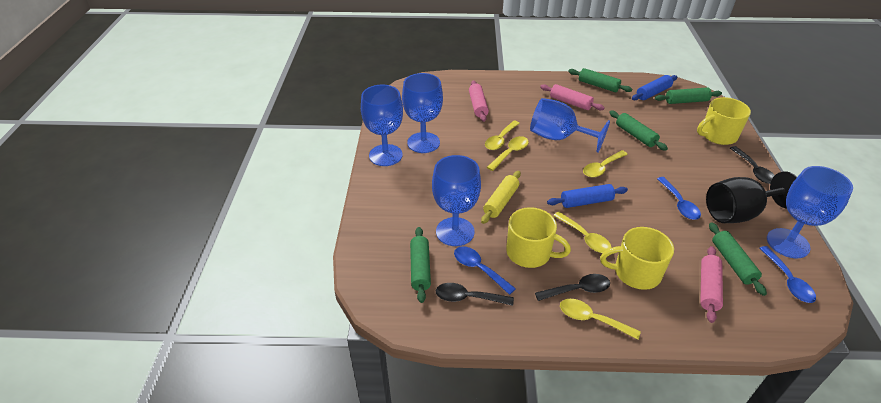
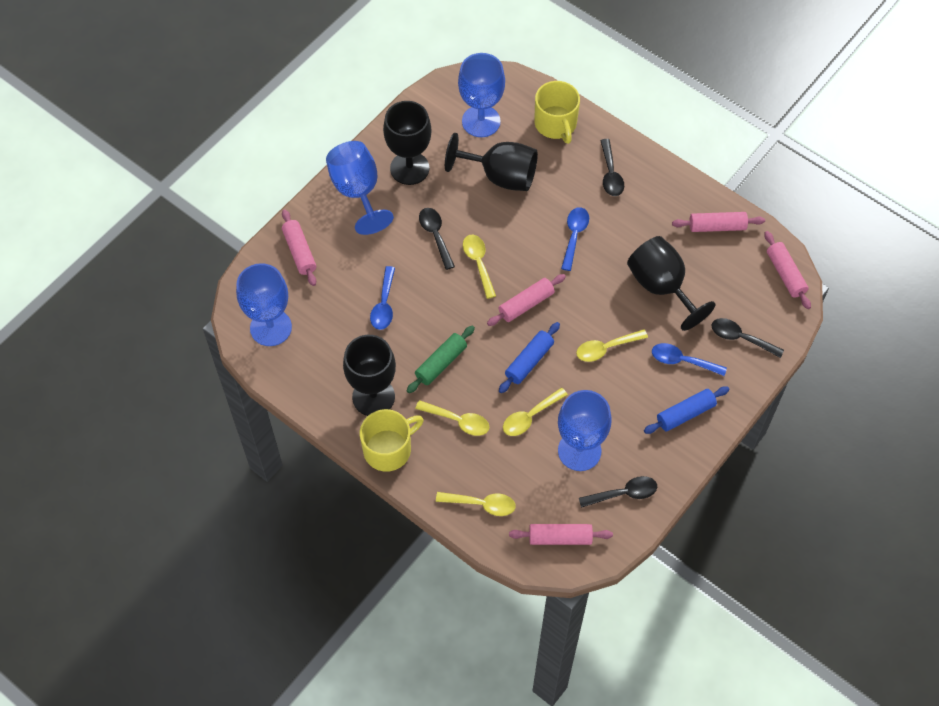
black goblet: 1 -> 4
black spoon: 3 -> 4
blue goblet: 5 -> 4
green rolling pin: 5 -> 1
pink rolling pin: 3 -> 5
yellow mug: 3 -> 2
yellow rolling pin: 1 -> 0

